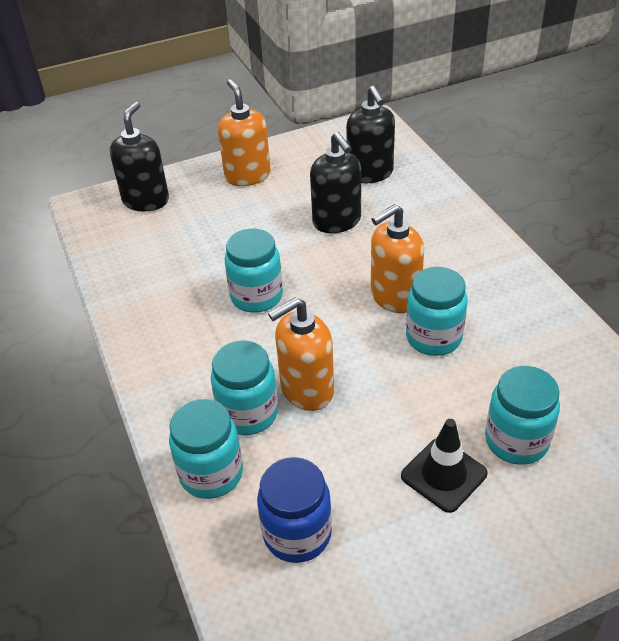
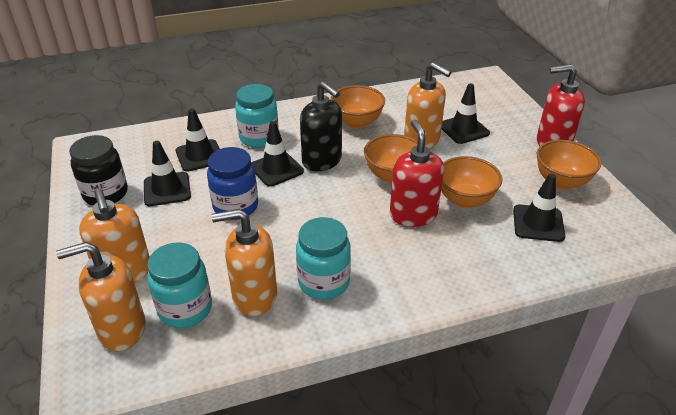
black jar: 0 -> 1
black soap dispenser: 3 -> 1
black traffic cone: 1 -> 5
orange bowl: 0 -> 4
orange soap dispenser: 3 -> 4
red soap dispenser: 0 -> 2
turquoise jar: 5 -> 3

